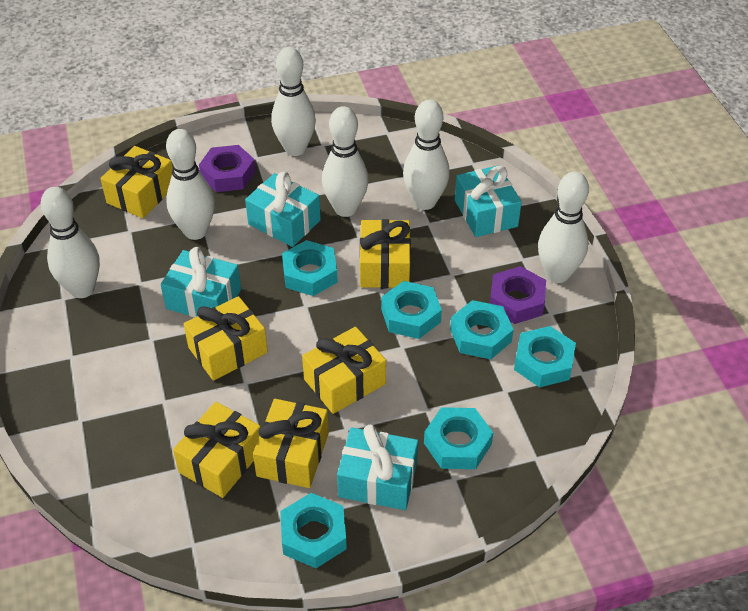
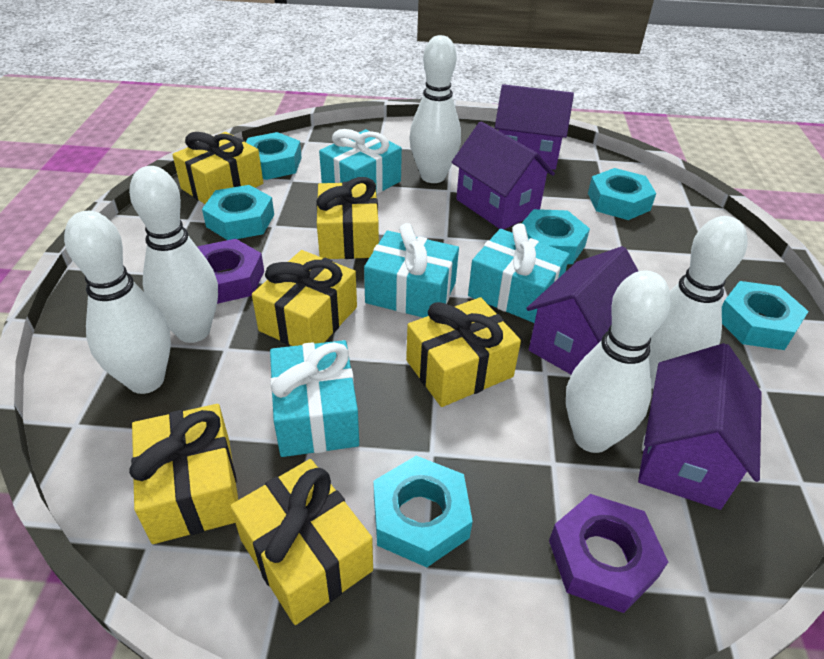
purple house: 0 -> 4
white bowling pin: 6 -> 5

